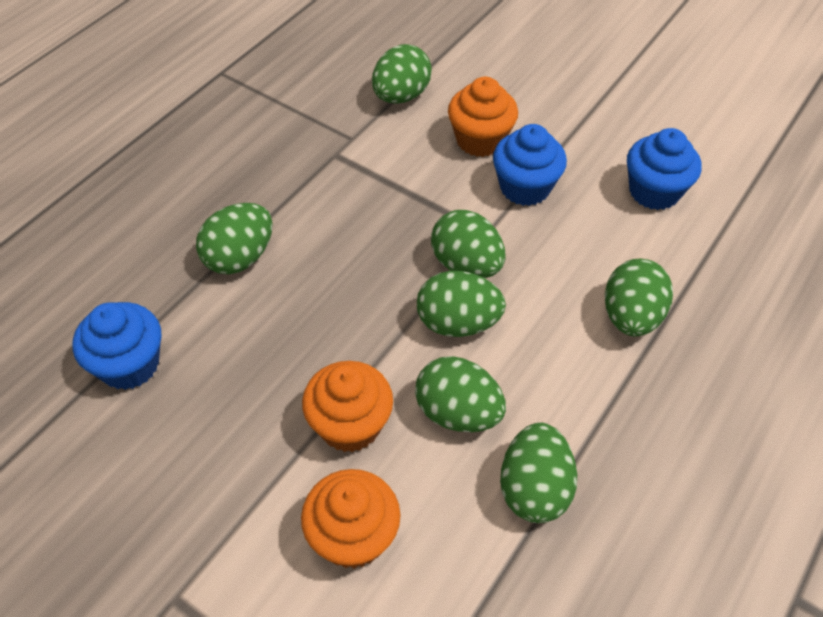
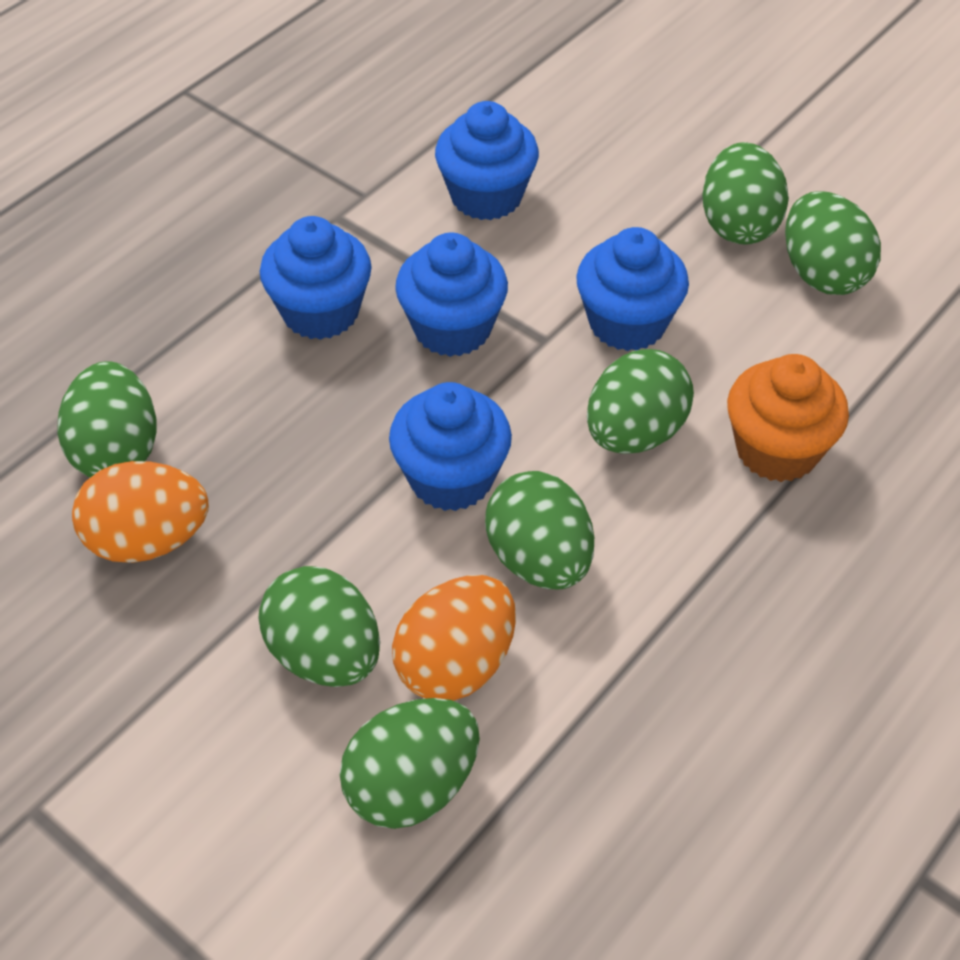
blue cupcake: 3 -> 5
orange cupcake: 3 -> 1
orange egg: 0 -> 2

